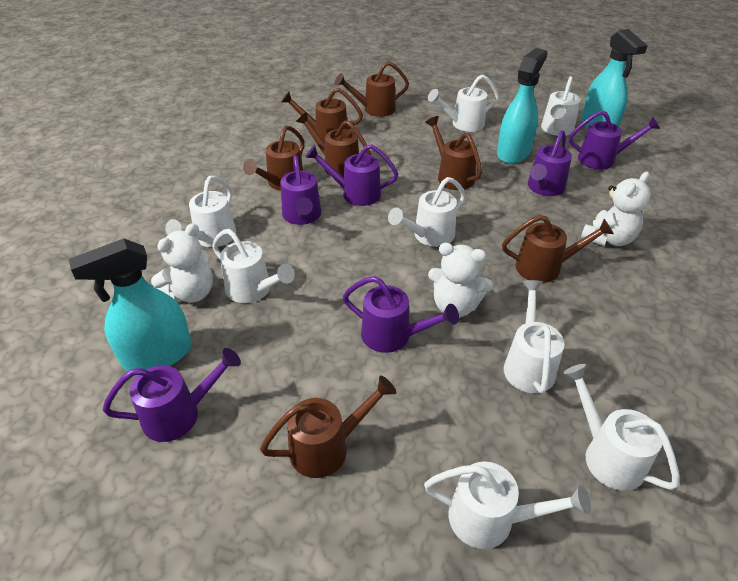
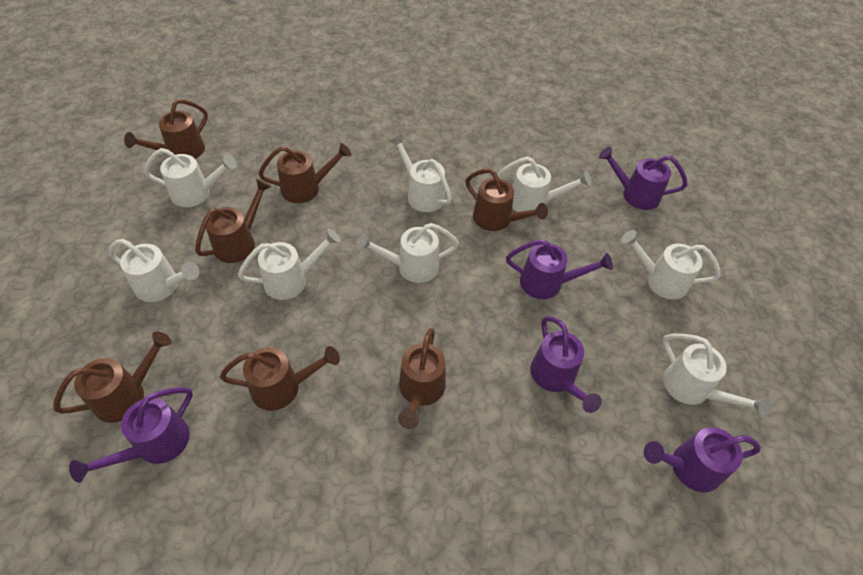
purple watering can: 6 -> 5
turquoise spray bottle: 3 -> 0
white teddy bear: 3 -> 0

